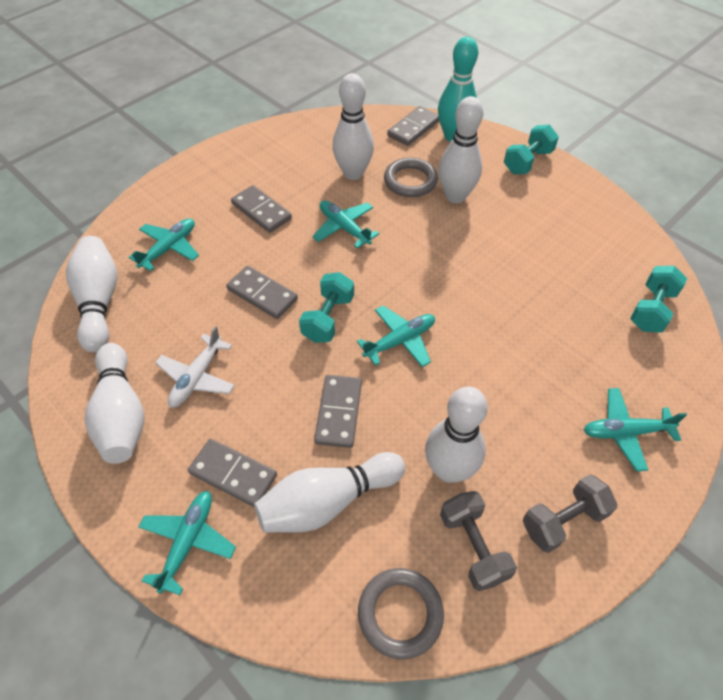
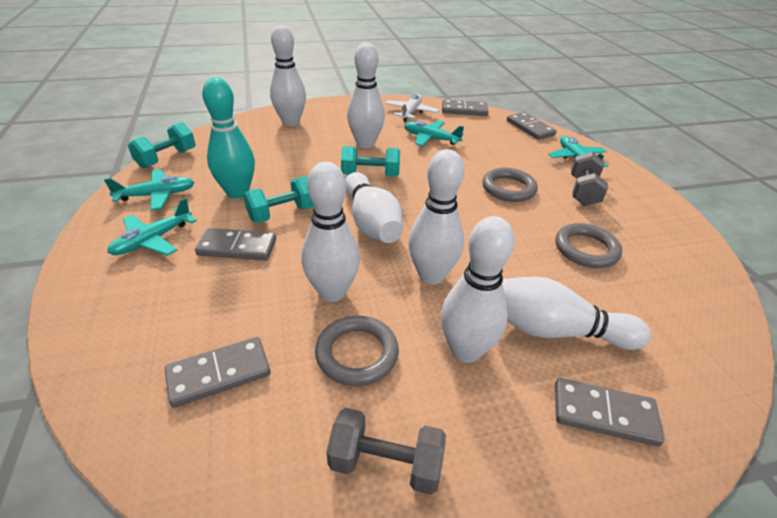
grey ring: 2 -> 3
turquoise plane: 5 -> 4
white bowling pin: 6 -> 7

